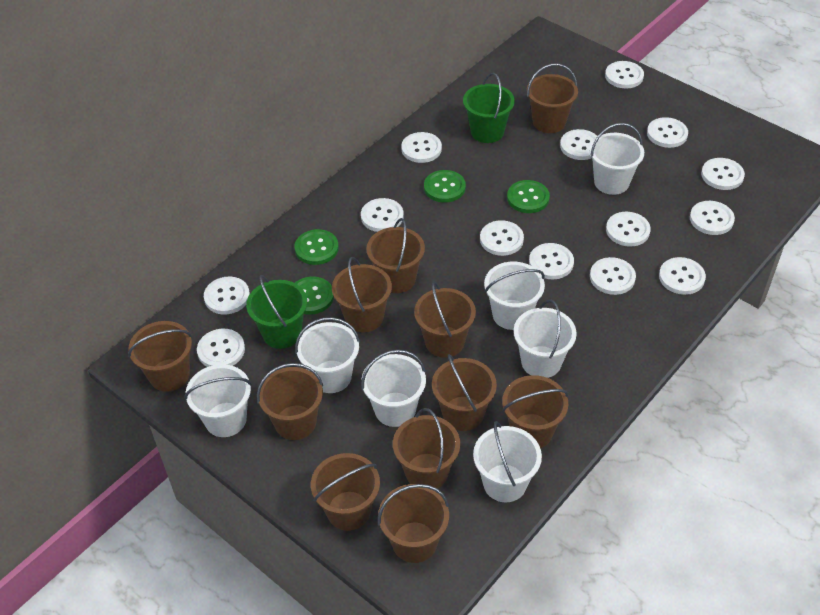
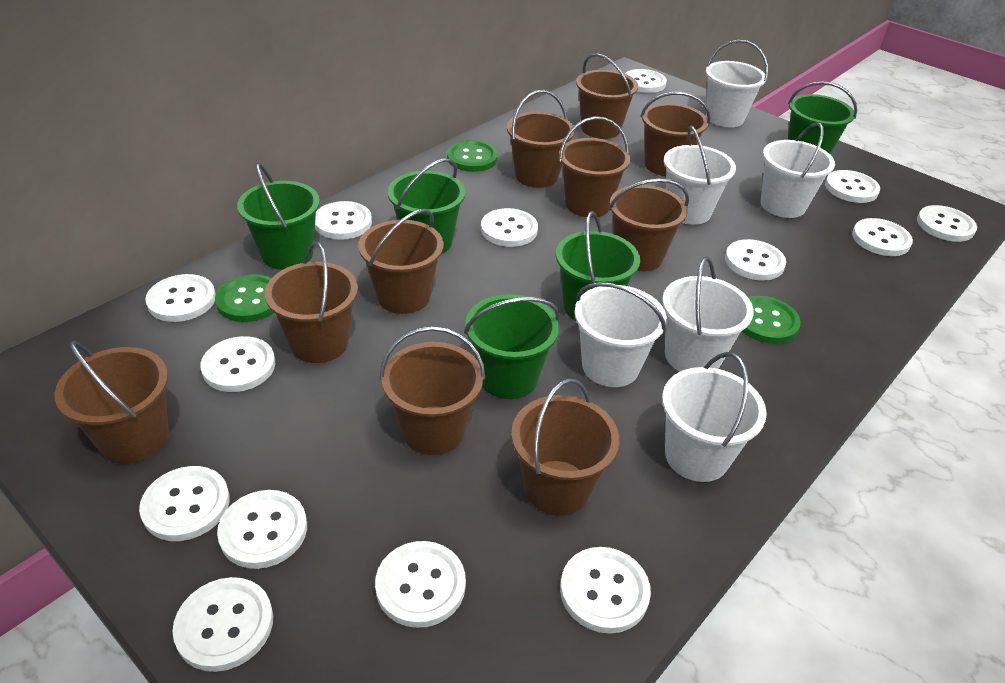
brown bucket: 11 -> 10
green bucket: 2 -> 5
green button: 4 -> 3
white bucket: 7 -> 6

